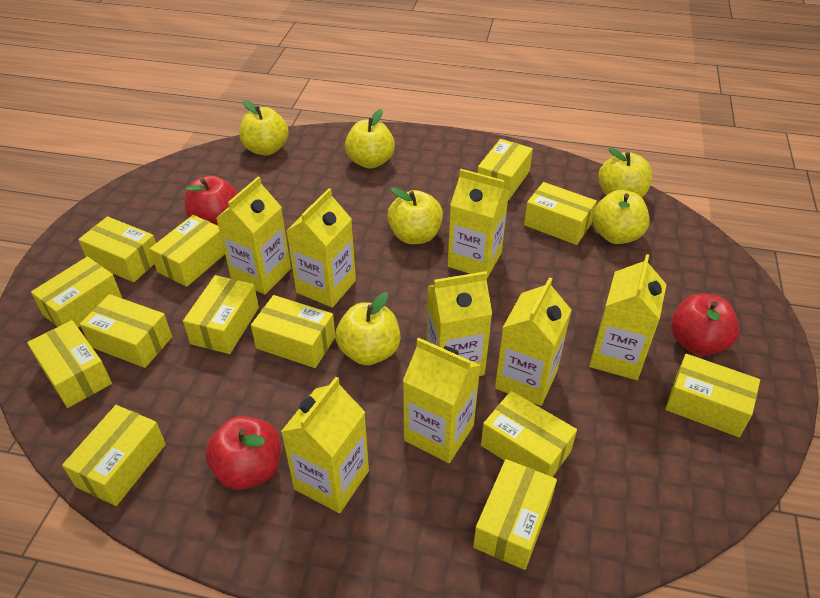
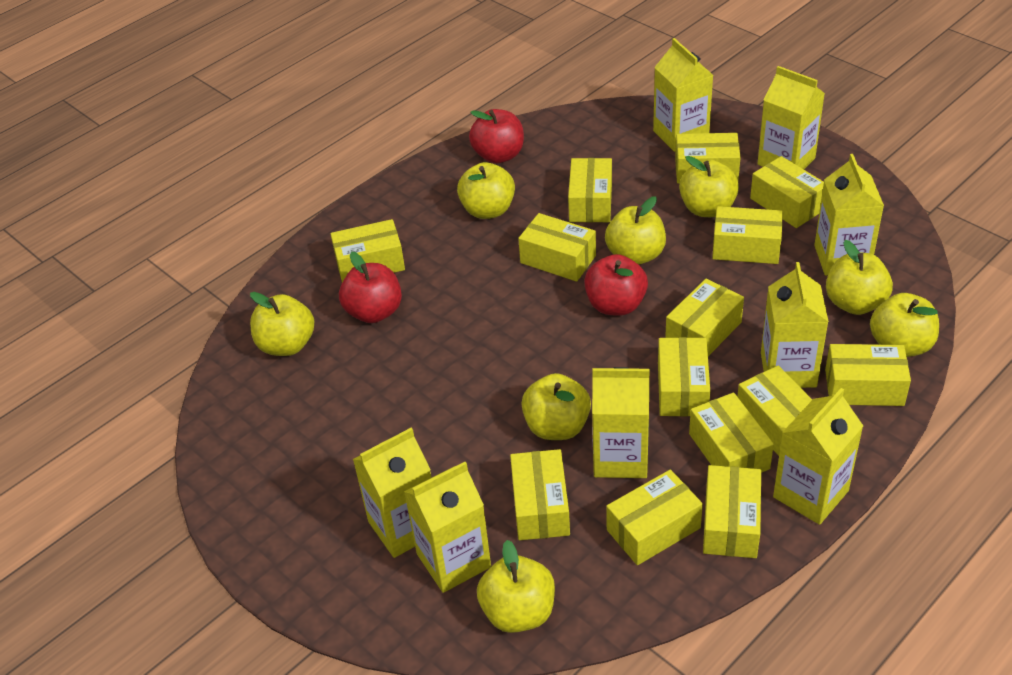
yellow apple: 6 -> 8
yellow box: 13 -> 14

